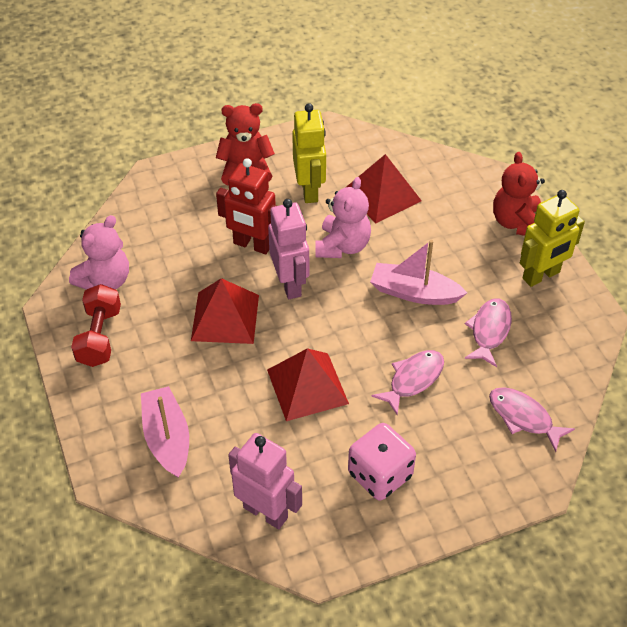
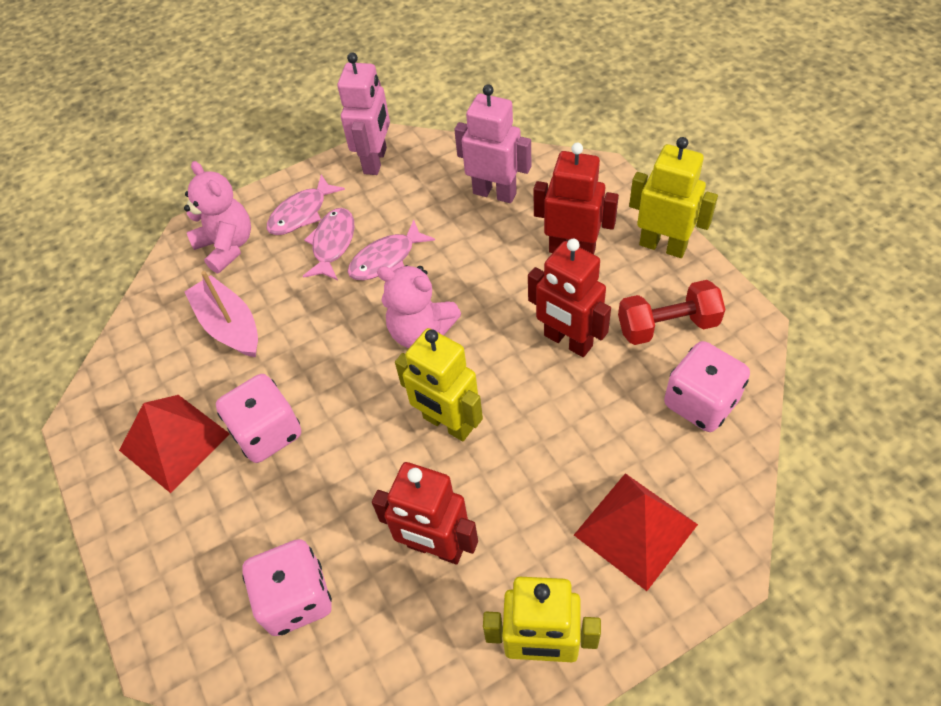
pink boat: 2 -> 1
pink dice: 1 -> 3
red pyramid: 3 -> 2
red robot: 1 -> 3
red teddy bear: 2 -> 0
yellow robot: 2 -> 3

